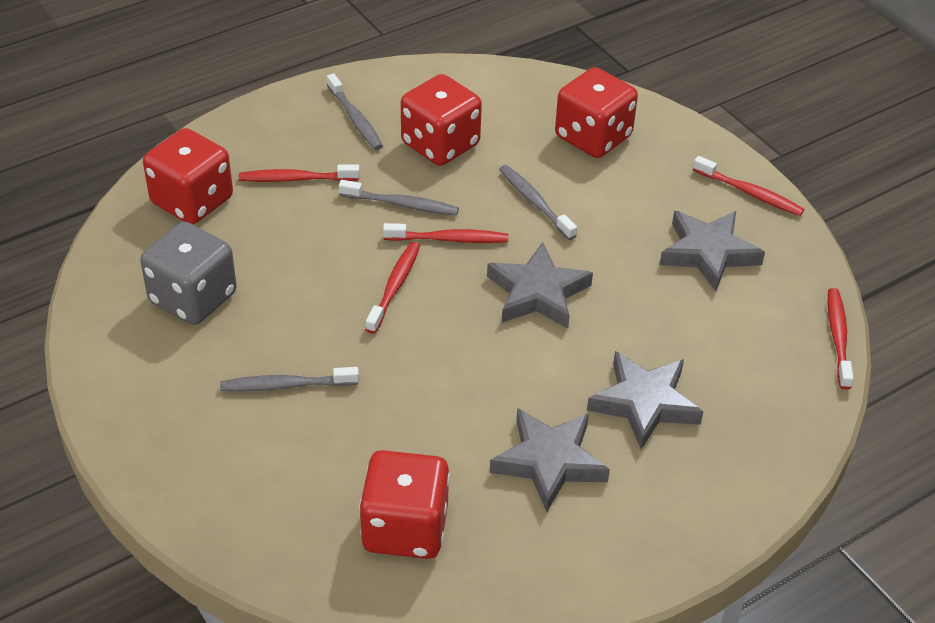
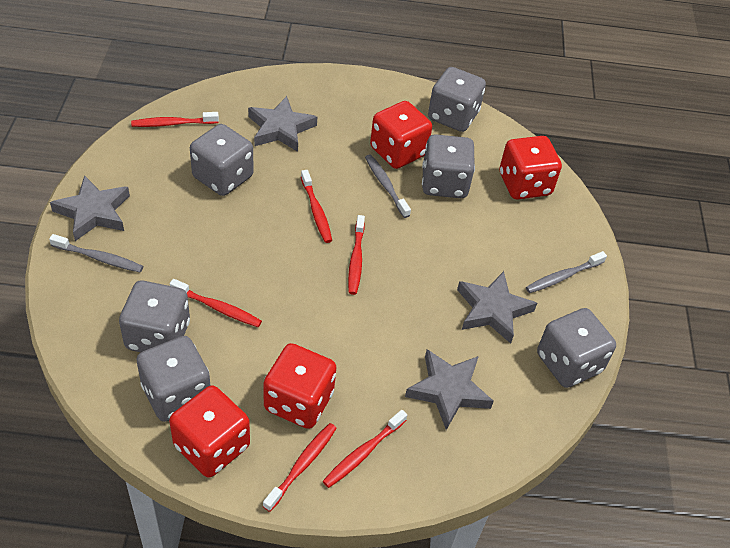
grey dice: 1 -> 6
grey toothbrush: 4 -> 3
red toothbrush: 5 -> 6

